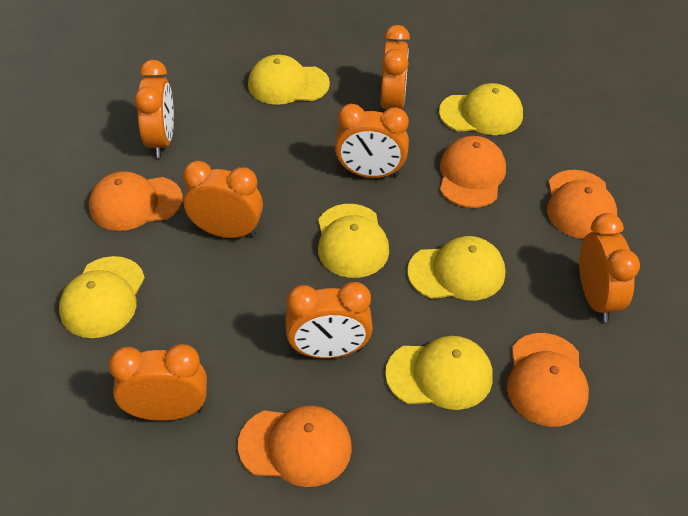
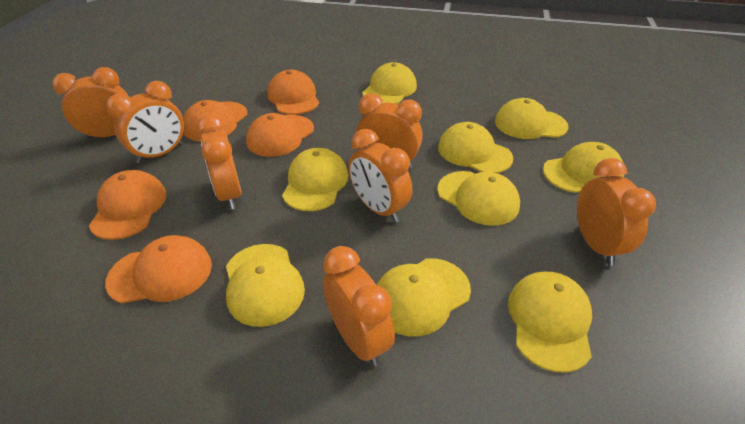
yellow cap: 6 -> 9

